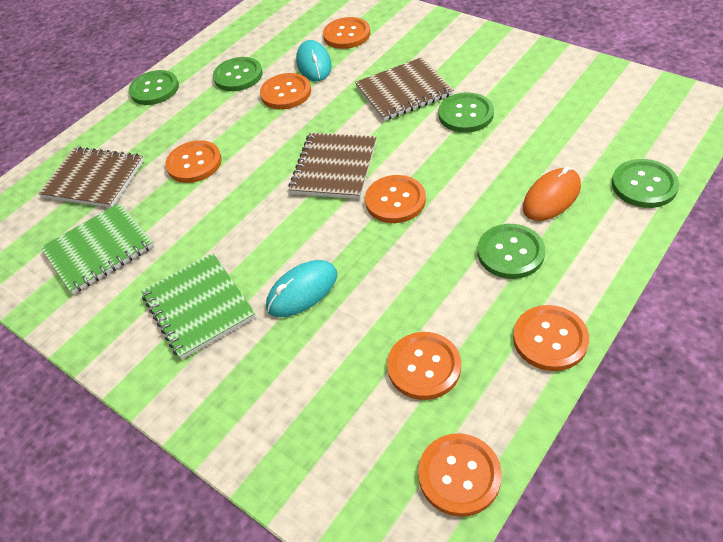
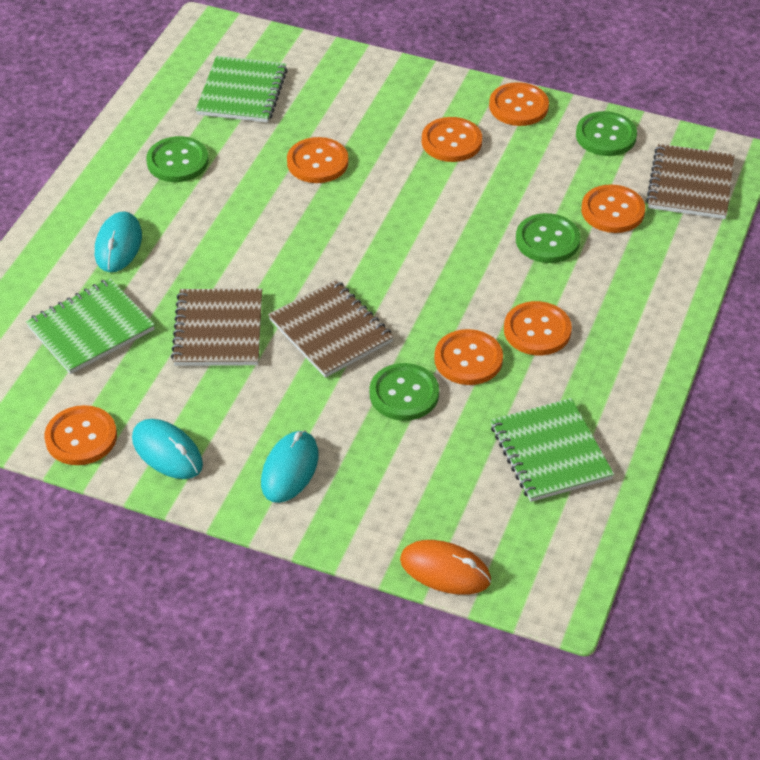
green button: 5 -> 4
green notebook: 2 -> 3
turquoise mouse: 2 -> 3

